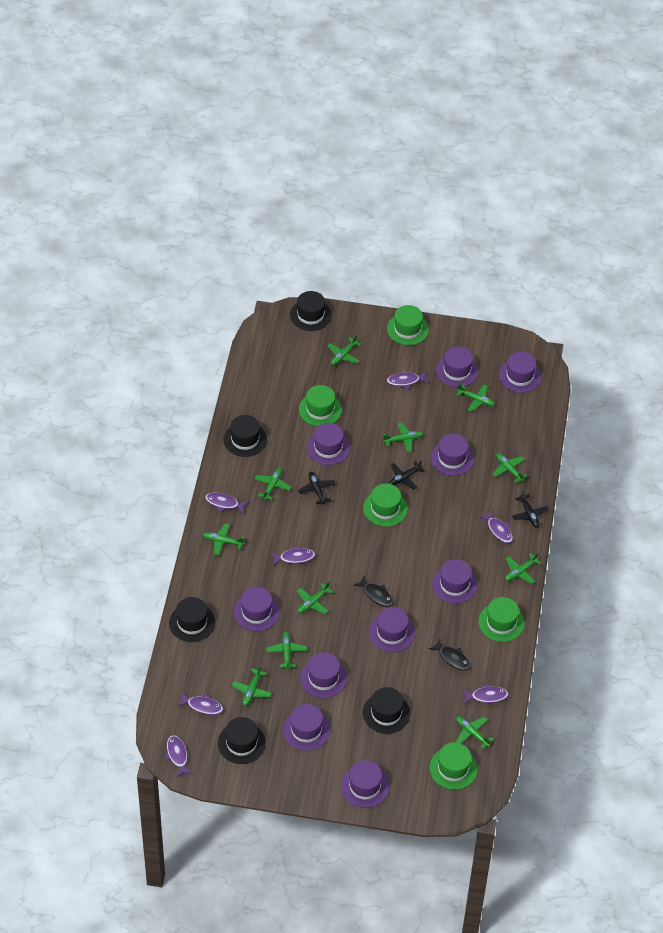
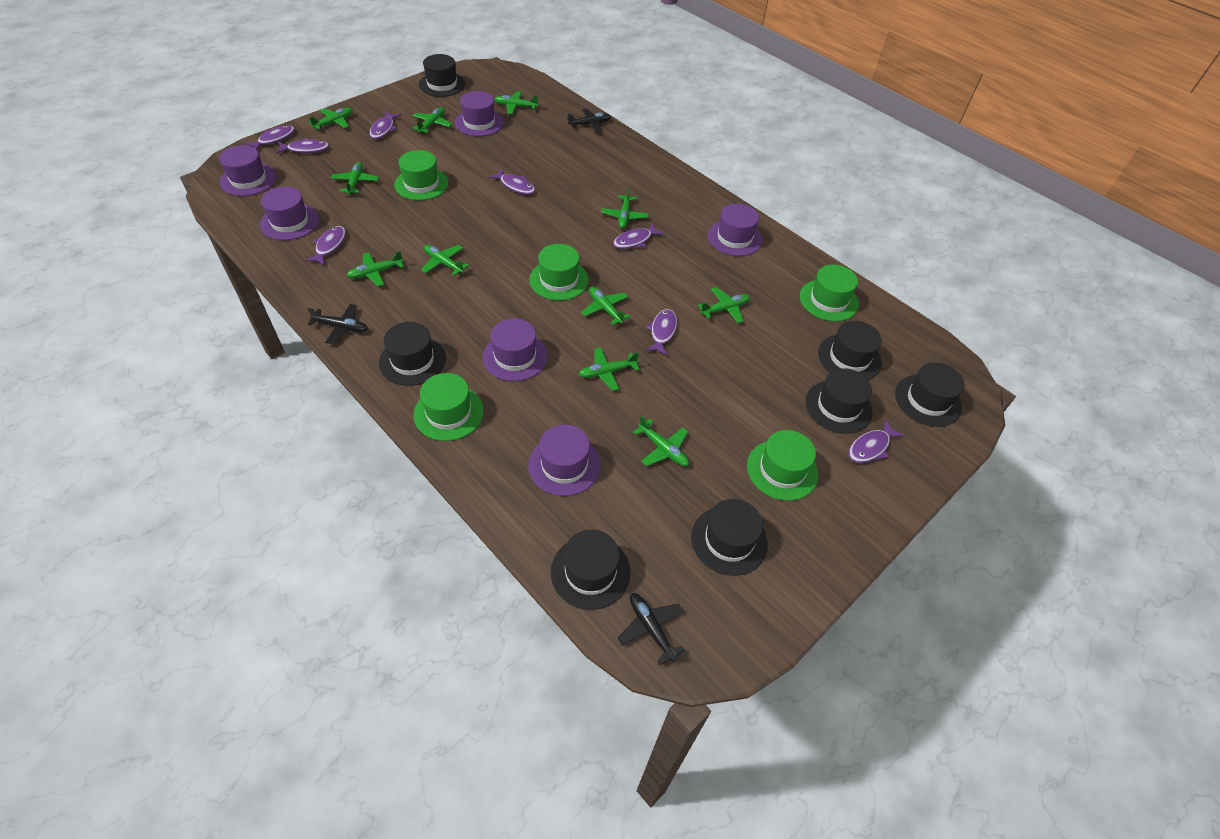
black fish: 2 -> 0
black hat: 5 -> 7
purple fish: 7 -> 8
purple hat: 10 -> 6

